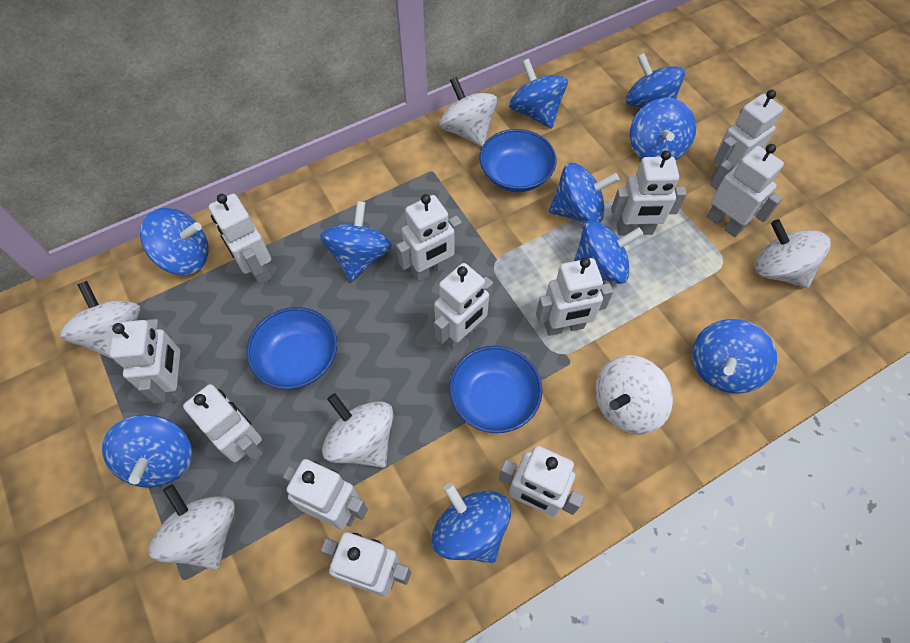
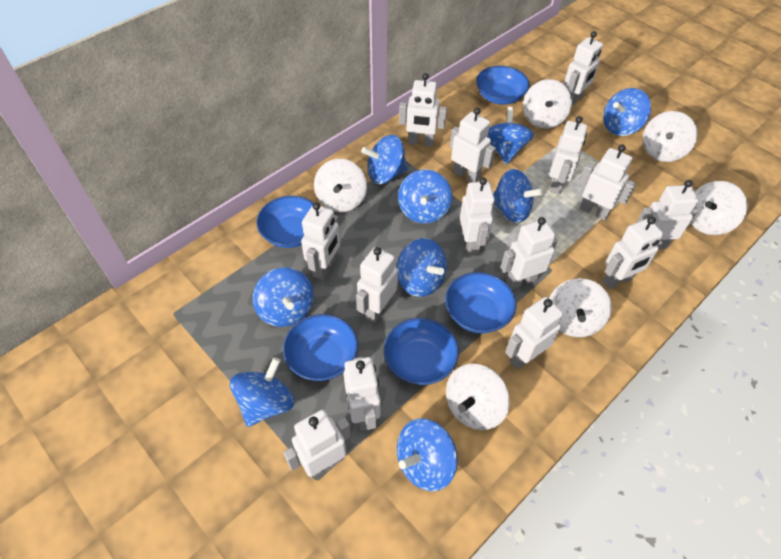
blue bowl: 3 -> 5
blue spinning top: 10 -> 9
white robot: 12 -> 14

